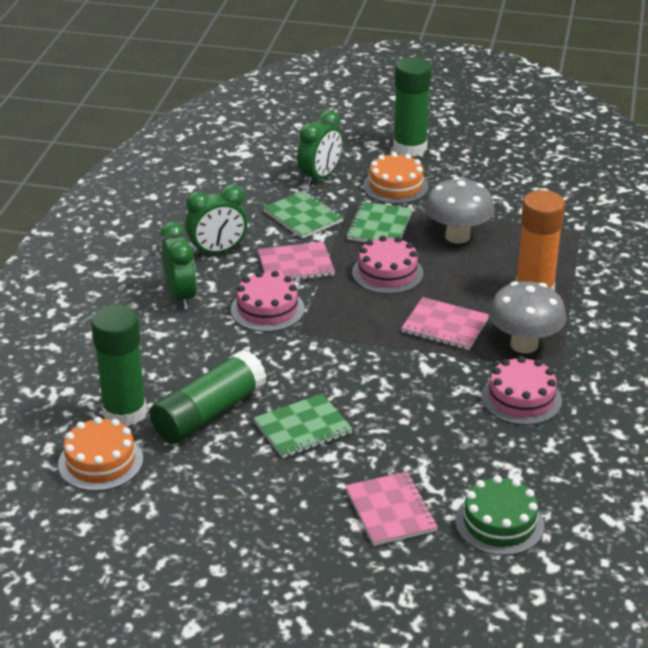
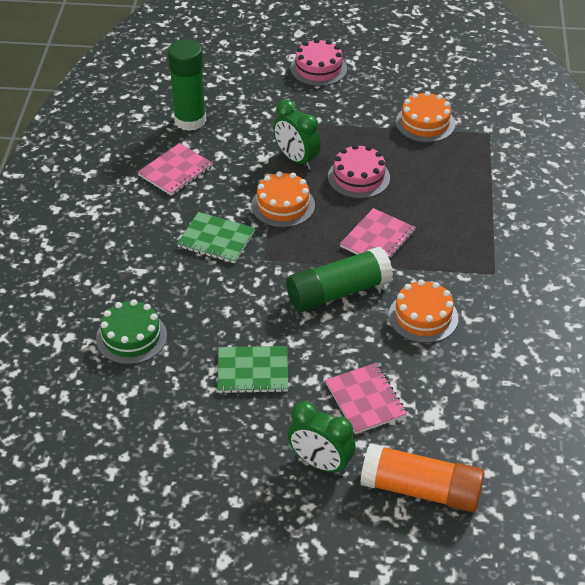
green clock: 3 -> 2
green glue stick: 3 -> 2
green notebook: 3 -> 2
grey mushroom: 2 -> 0
orange cake: 2 -> 3
pink cake: 3 -> 2

